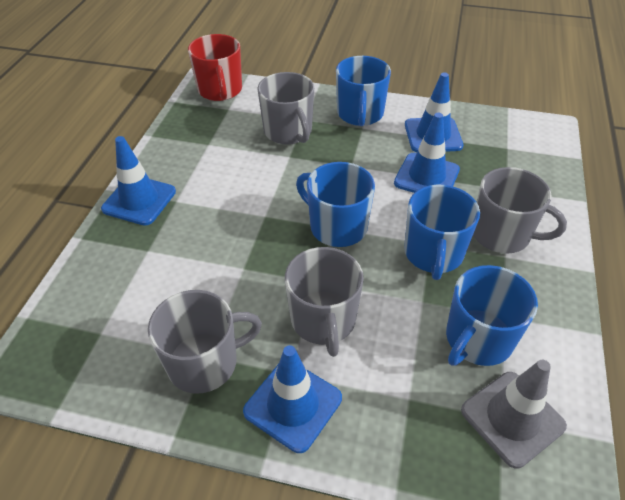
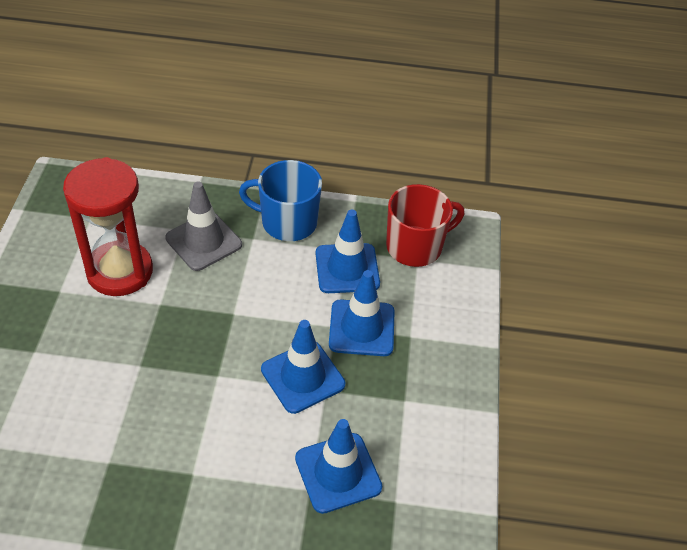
blue mug: 4 -> 1
grey mug: 4 -> 0
red hourglass: 0 -> 1

